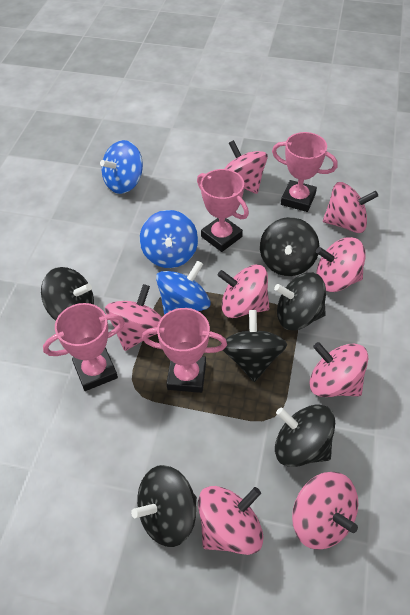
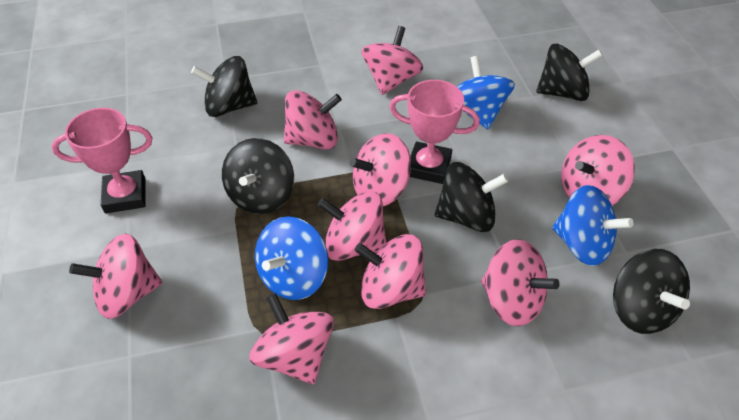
black spinning top: 6 -> 5
pink spinning top: 8 -> 9
pink trophy: 4 -> 2

